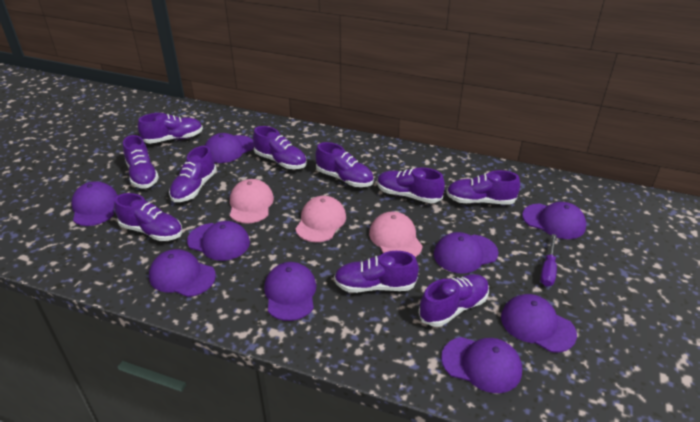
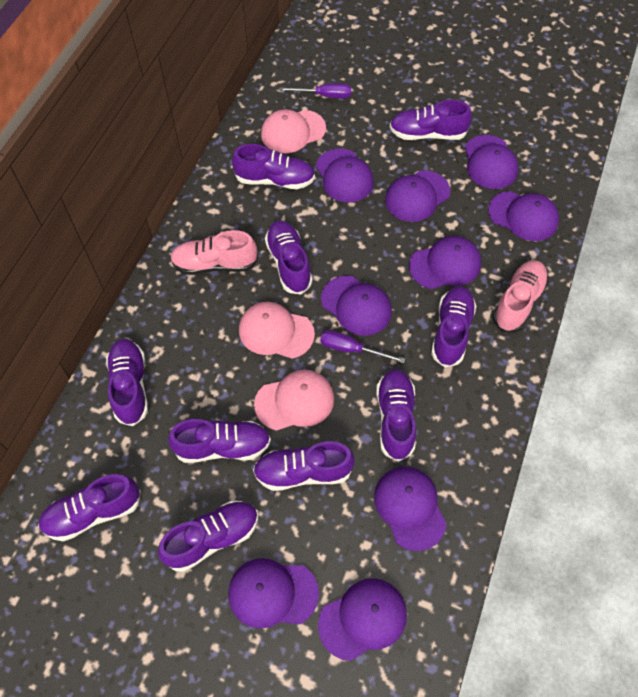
pink shoe: 0 -> 2
purple screwdriver: 1 -> 2

